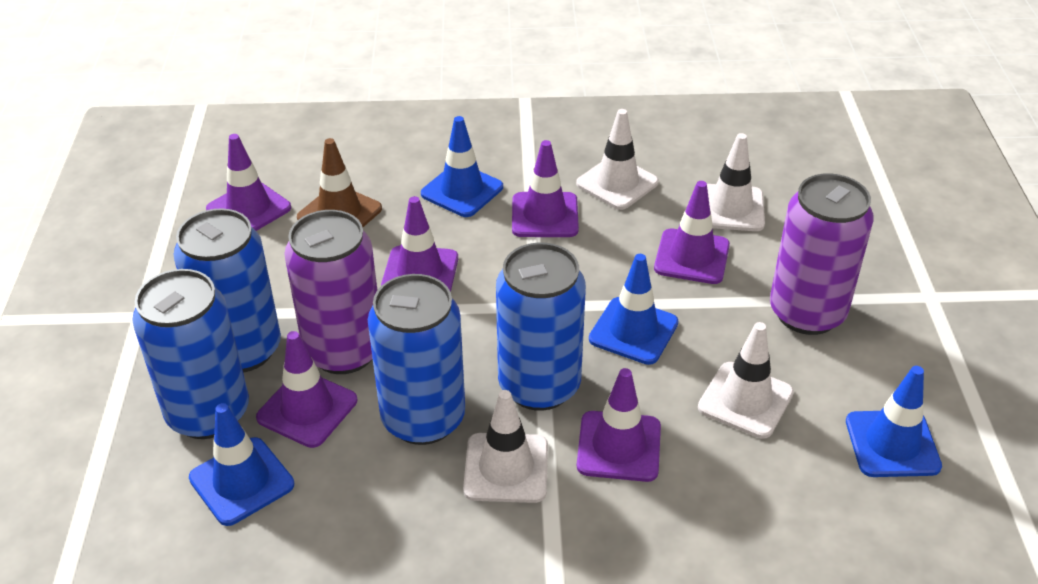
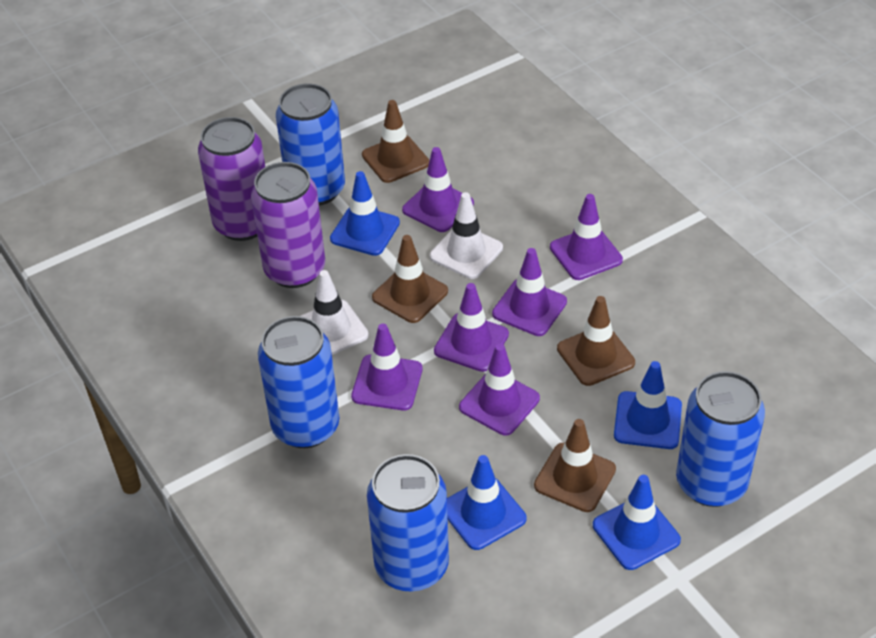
brown traffic cone: 1 -> 4
white traffic cone: 4 -> 2

